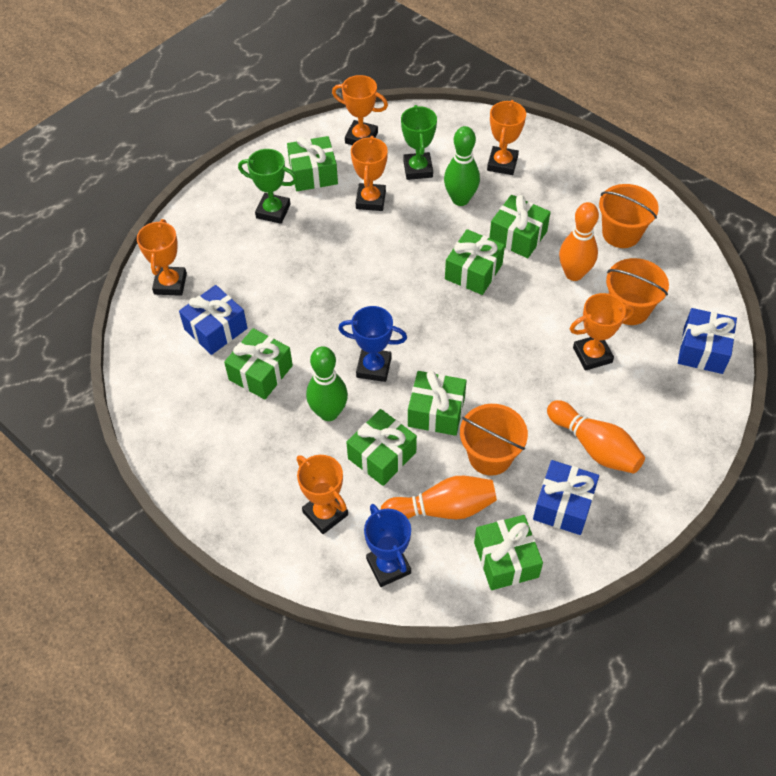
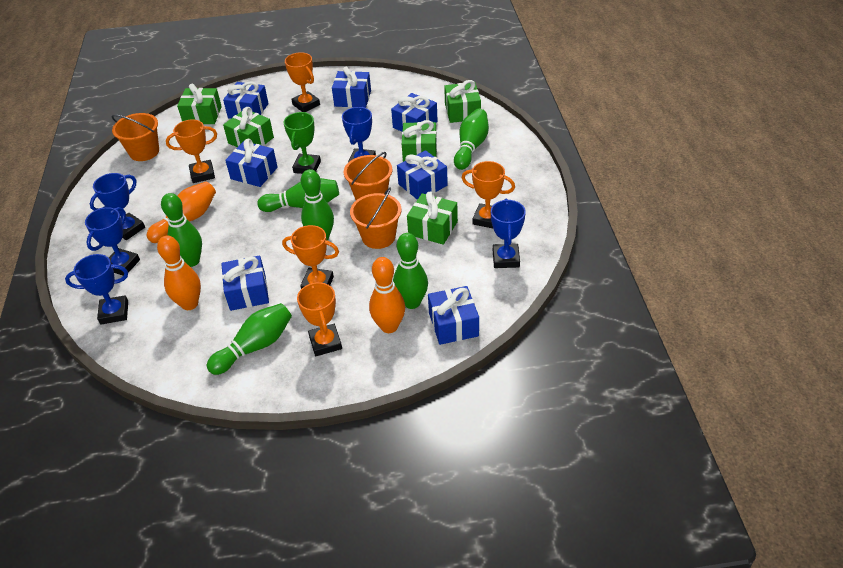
blue gift: 3 -> 7
blue trophy: 2 -> 5
green bowling pin: 2 -> 6
green gift: 7 -> 5
green trophy: 2 -> 1
orange trophy: 6 -> 5

